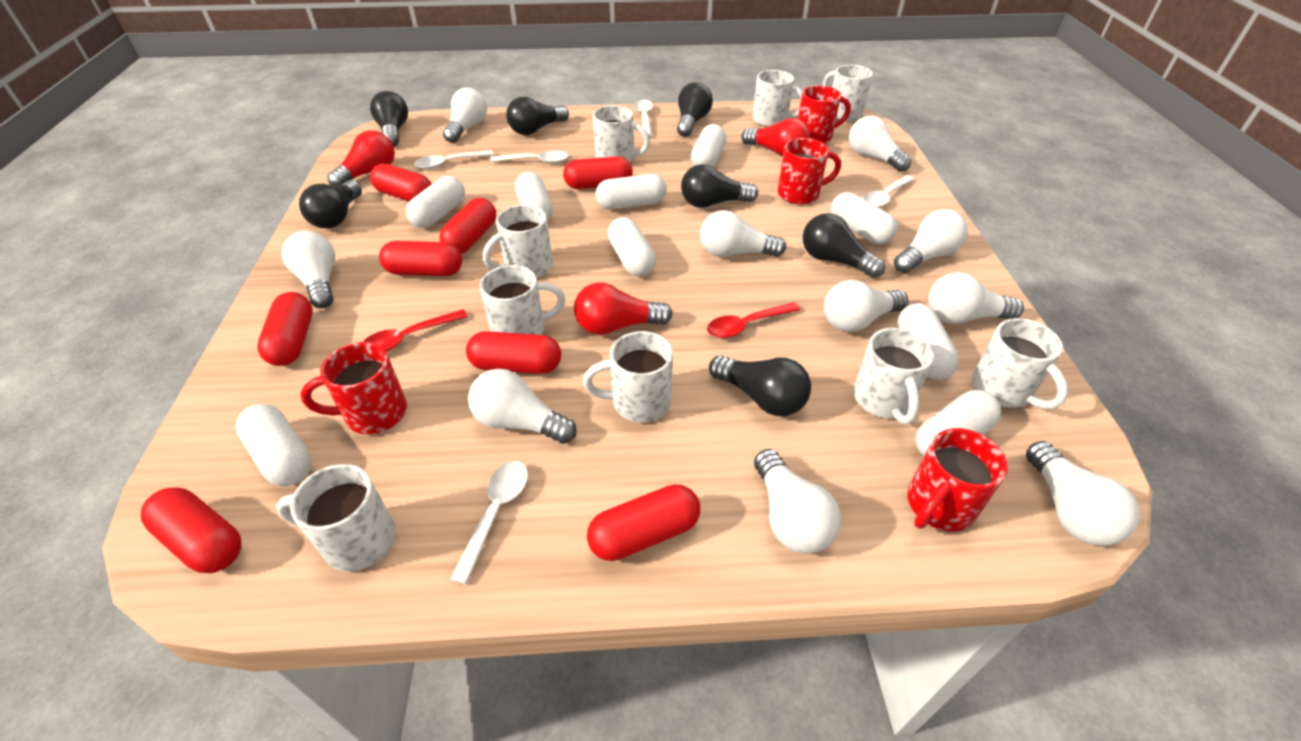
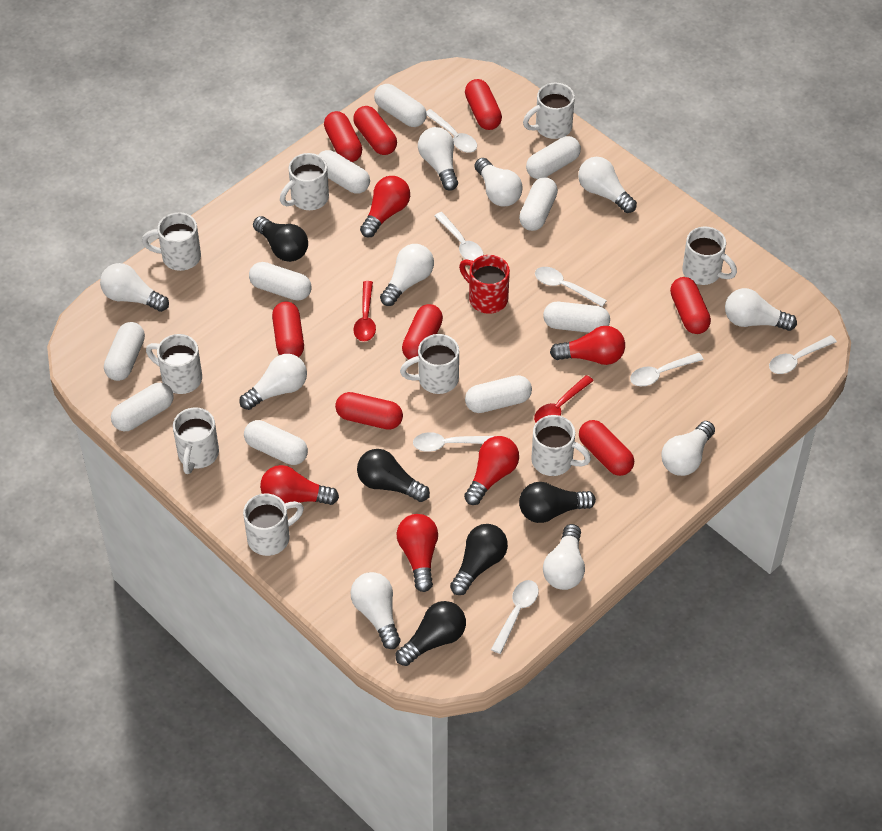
black light bulb: 7 -> 5
red light bulb: 3 -> 5
red mug: 4 -> 1
white capsule: 9 -> 10
white spoon: 5 -> 7

